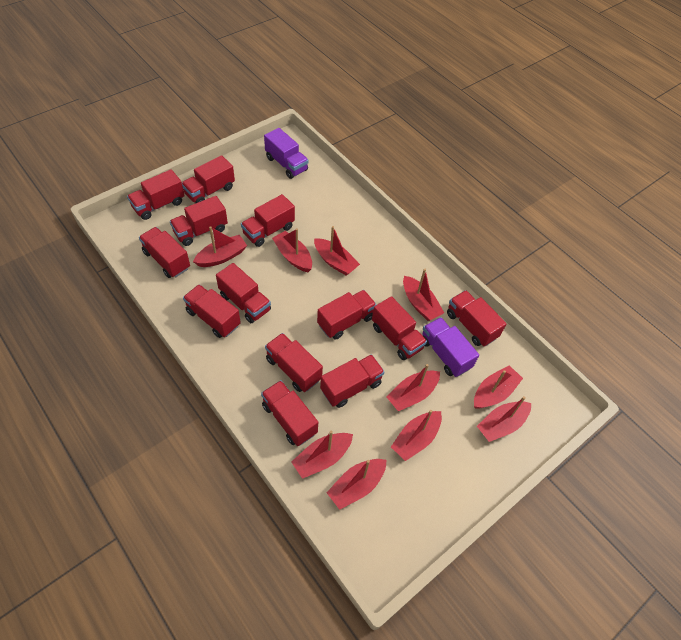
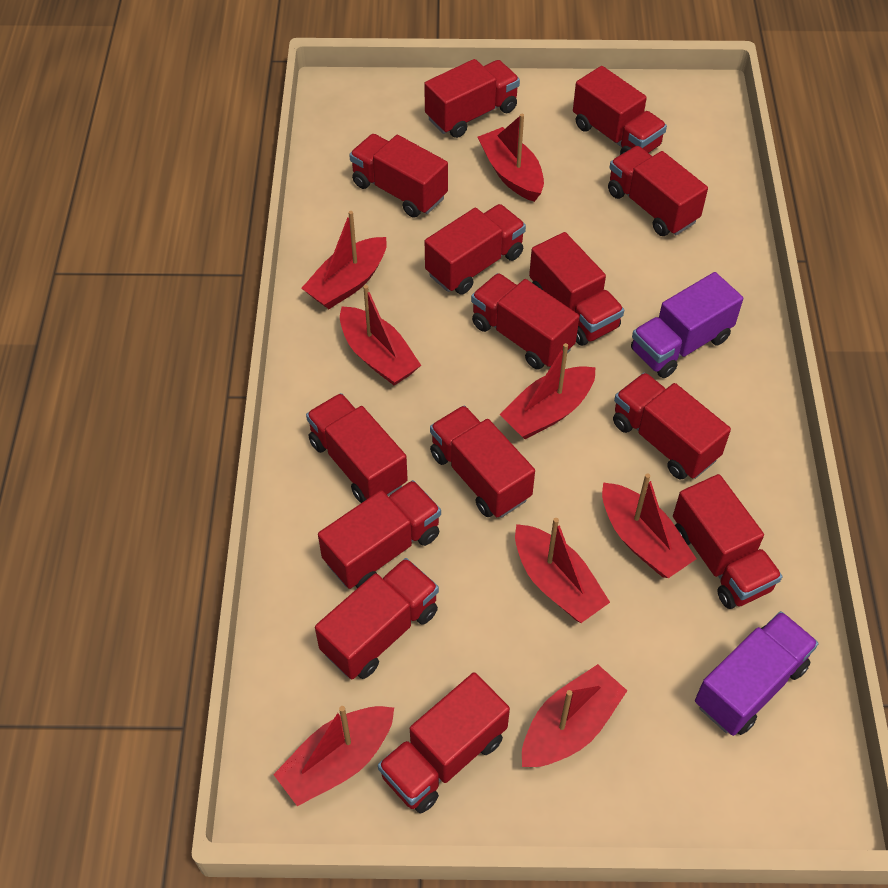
red boat: 10 -> 8
red truck: 13 -> 14

